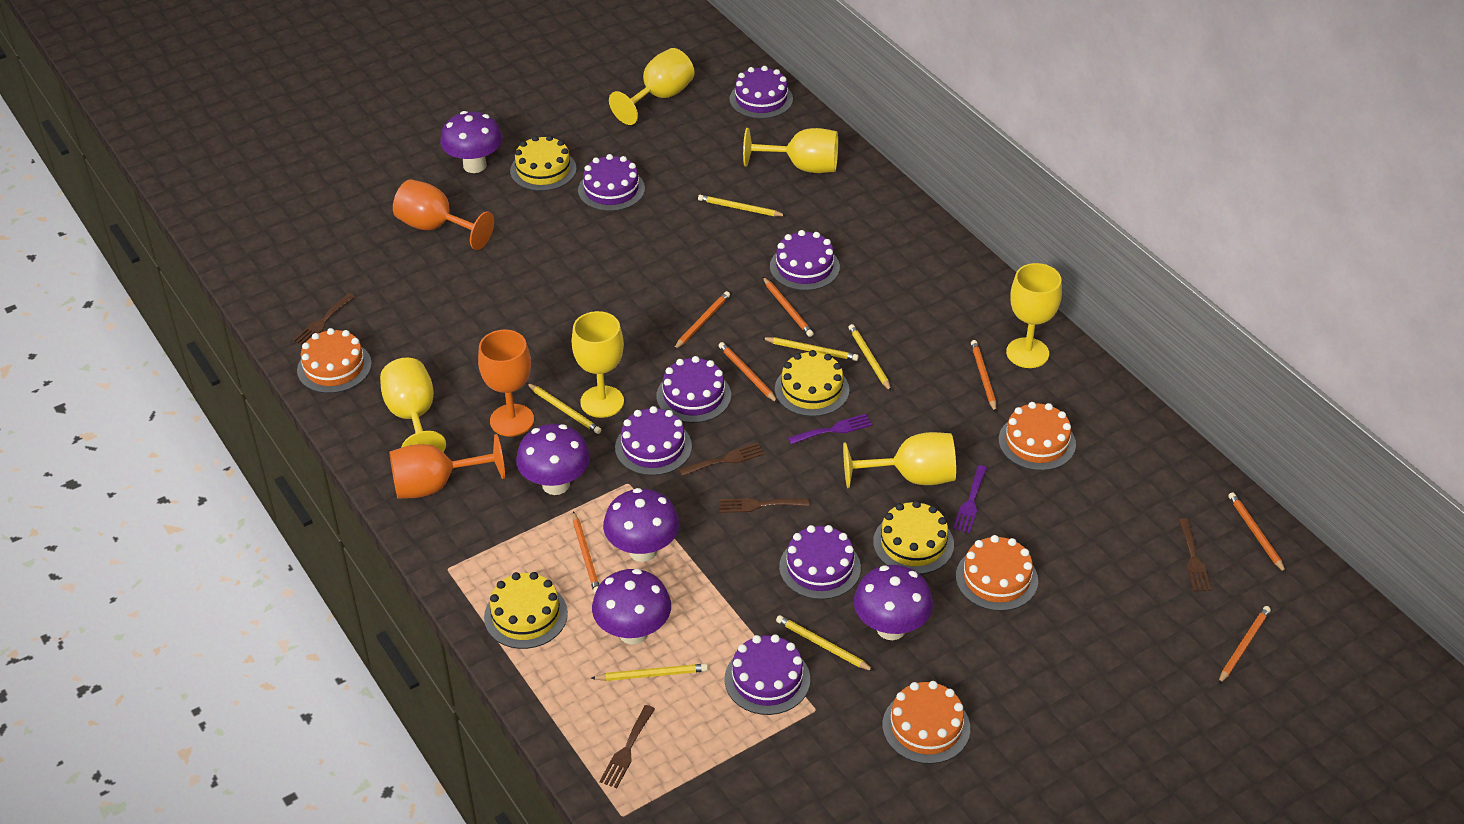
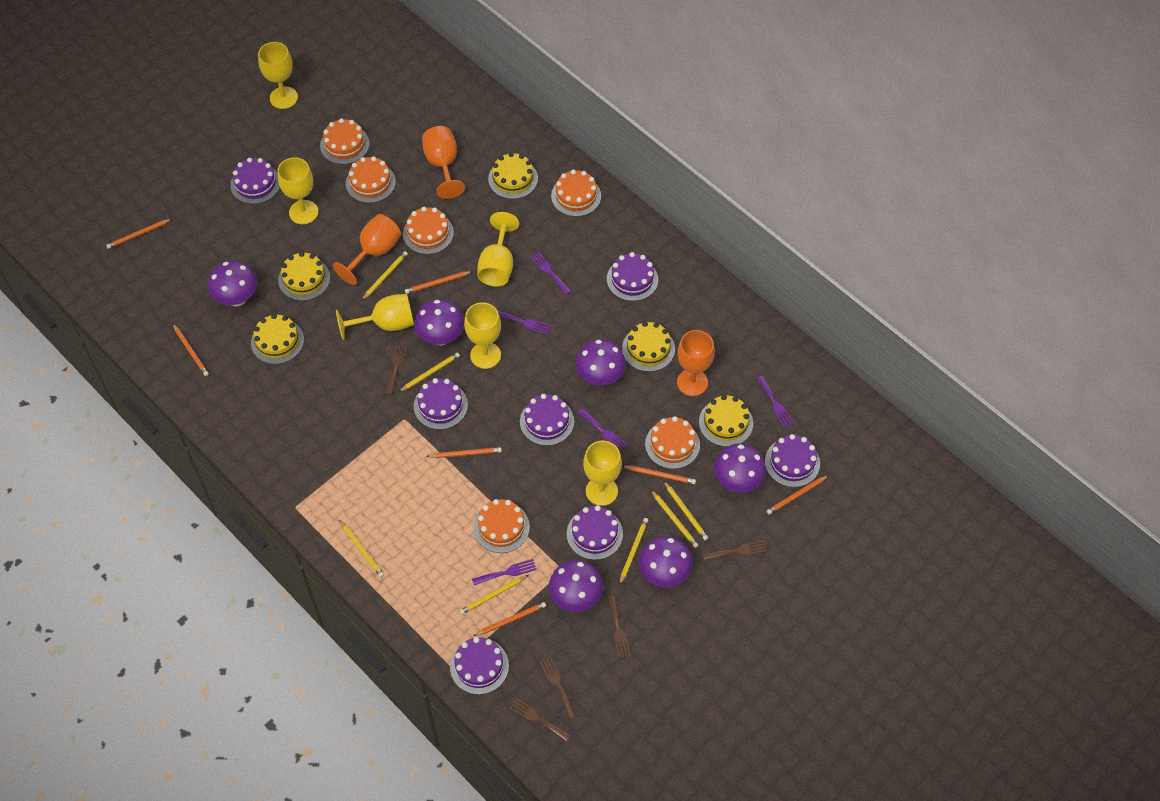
orange cake: 4 -> 6
purple fork: 2 -> 5
purple mushroom: 5 -> 6
yellow cake: 4 -> 5
yellow pencil: 6 -> 7

